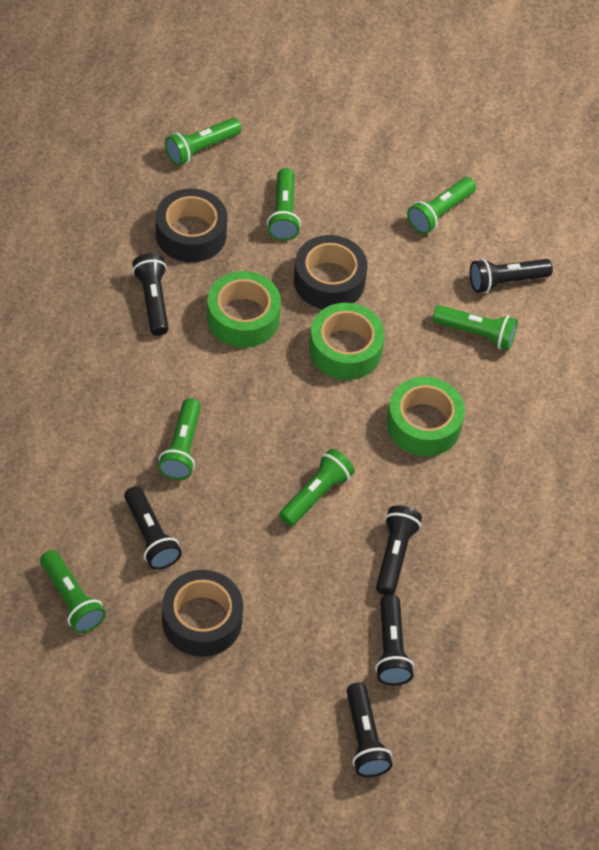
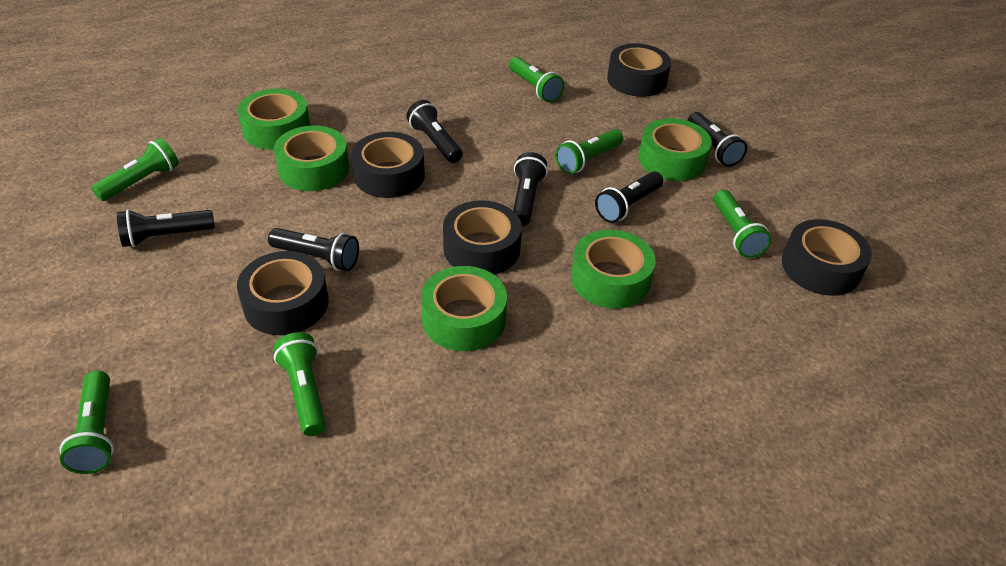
black tape: 3 -> 5
green flashlight: 7 -> 6
green tape: 3 -> 5

